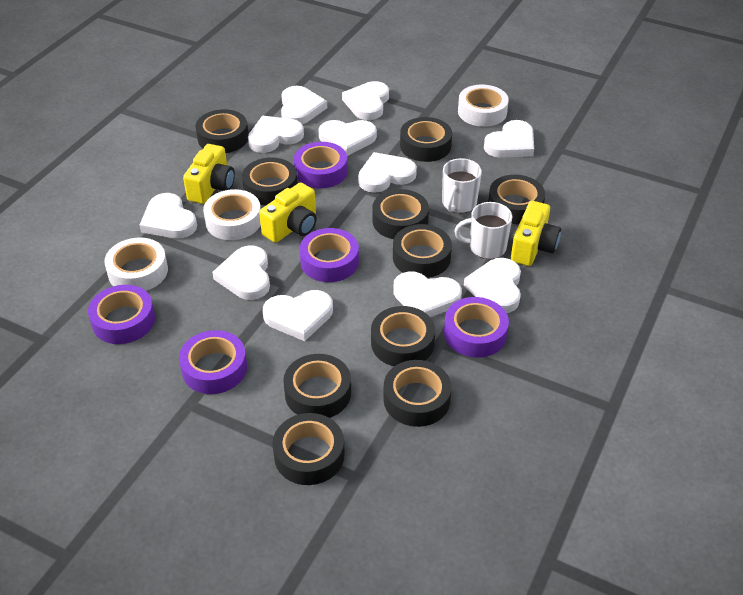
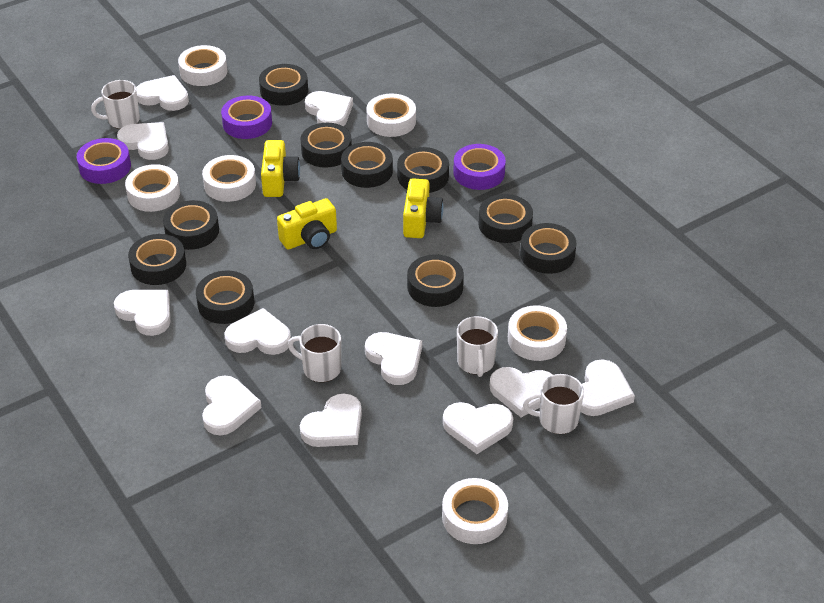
purple tape: 5 -> 3
white mug: 2 -> 4
white tape: 3 -> 6

